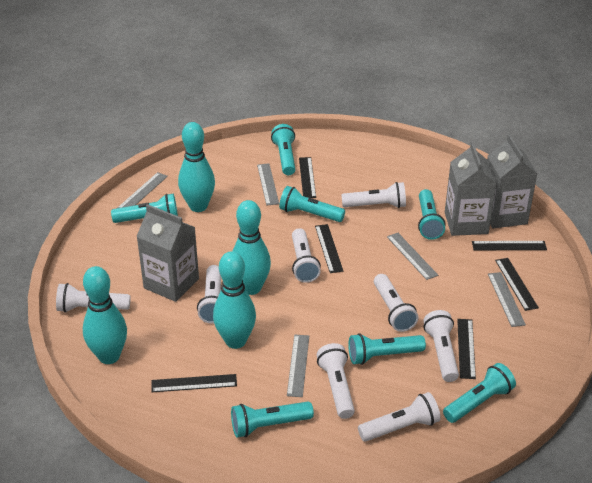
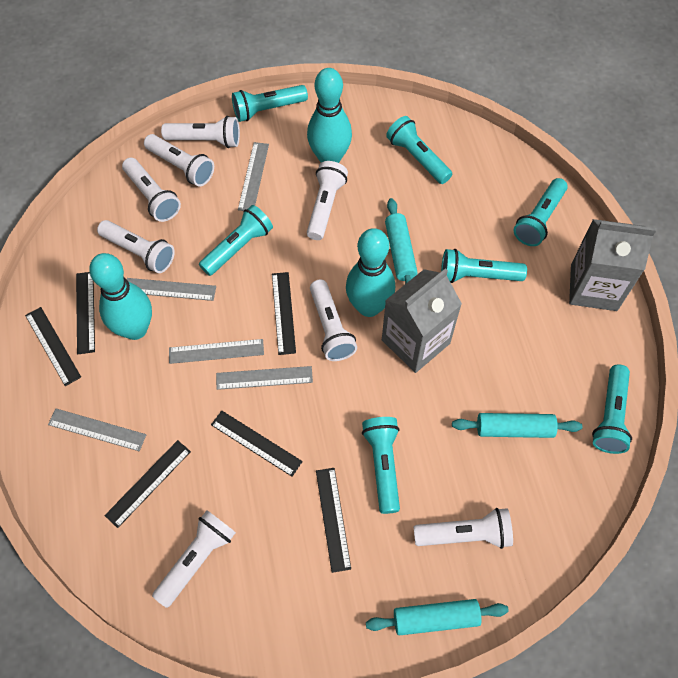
grey carton: 3 -> 2
turquoise bowling pin: 4 -> 3
turquoise rolling pin: 0 -> 3

